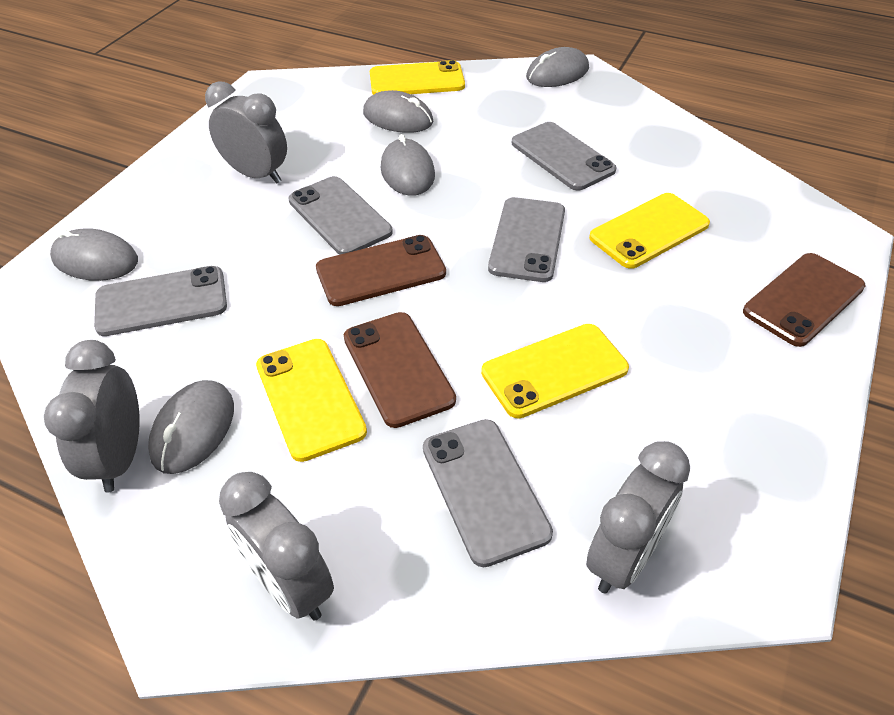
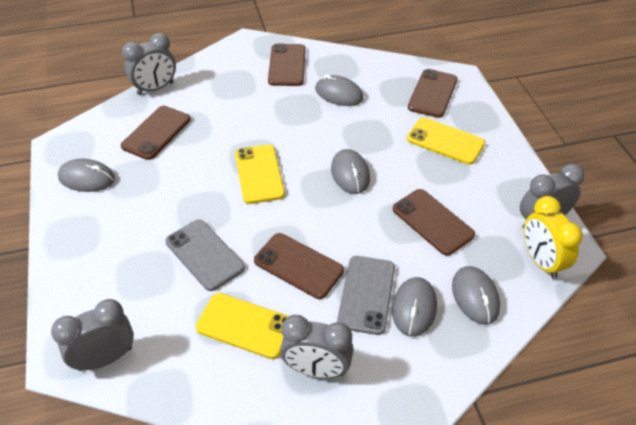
brown phone: 3 -> 5
grey phone: 5 -> 2
yellow clock: 0 -> 1
yellow phone: 4 -> 3

